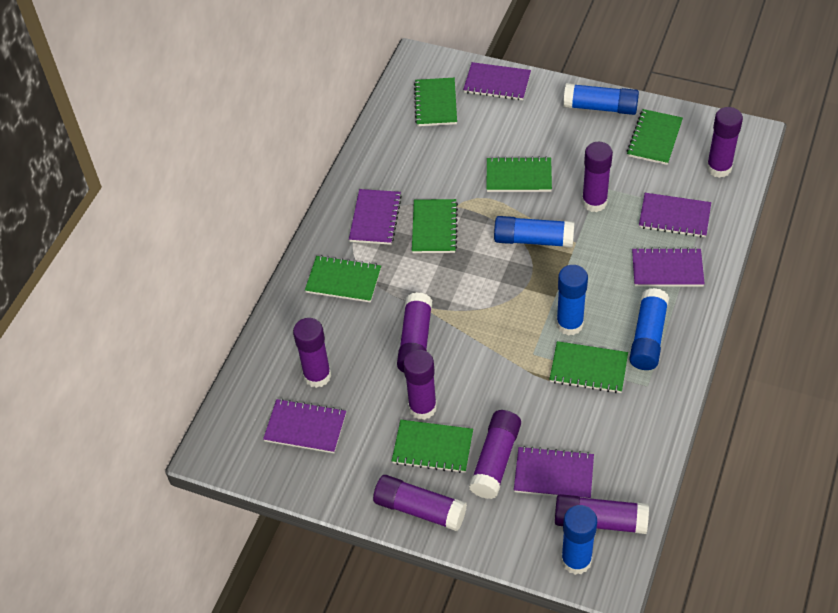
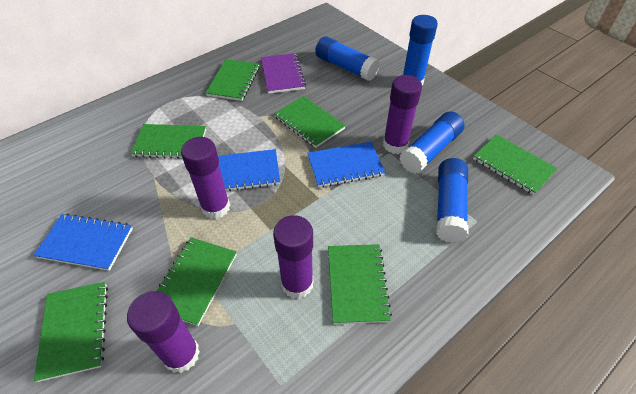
blue glue stick: 5 -> 4
blue notebook: 0 -> 3
purple glue stick: 8 -> 4
purple notebook: 6 -> 1

